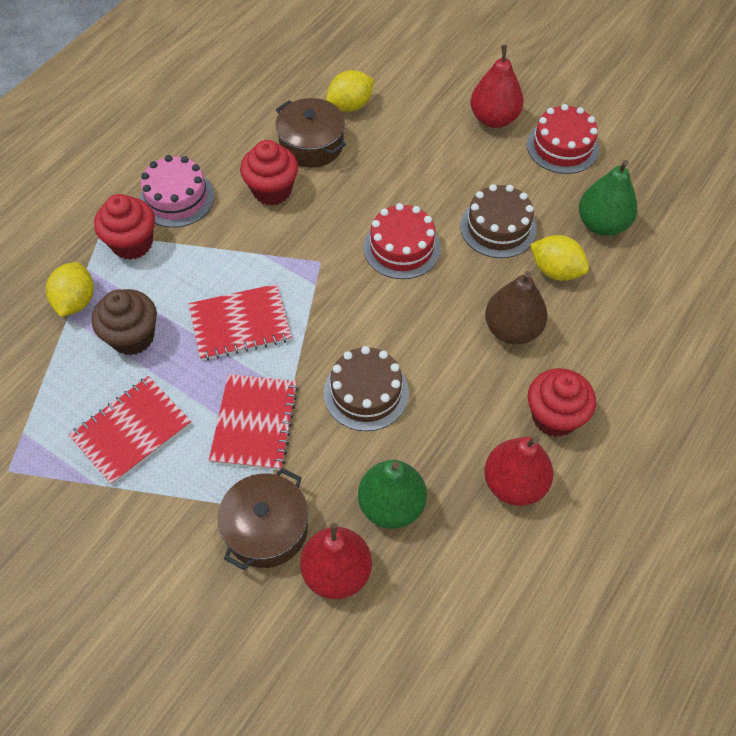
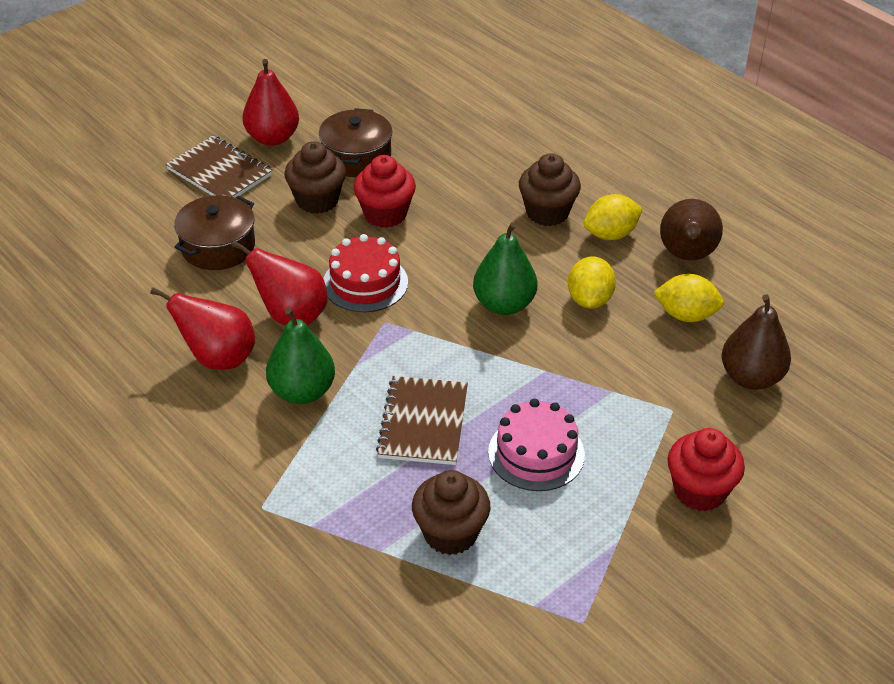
brown cake: 2 -> 0
brown cupcake: 1 -> 3
brown notebook: 0 -> 2
brown pear: 1 -> 2
red cake: 2 -> 1
red cupcake: 3 -> 2
red notebook: 3 -> 0

